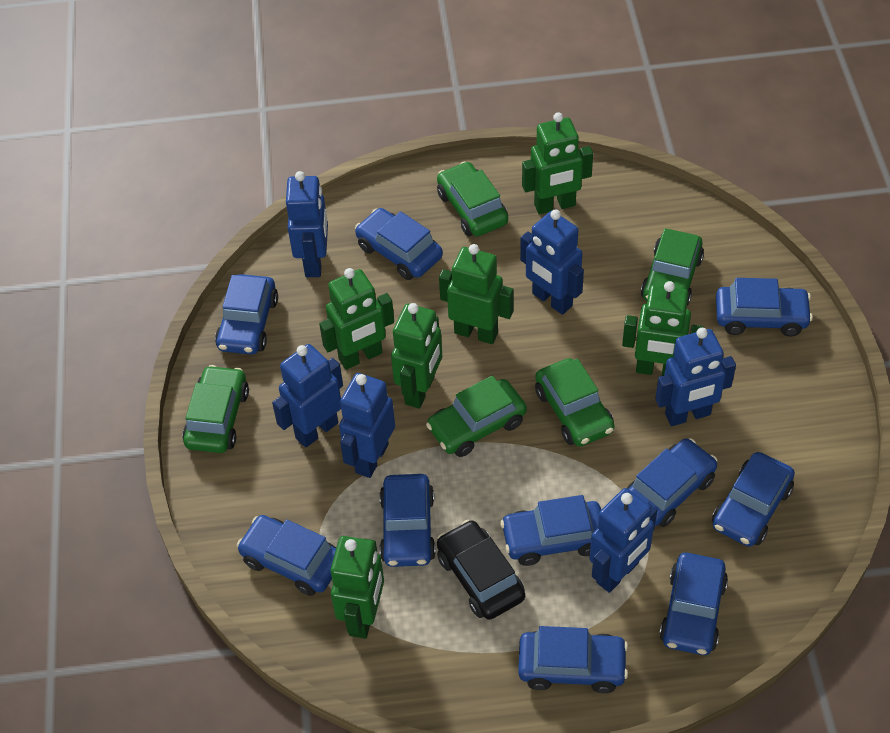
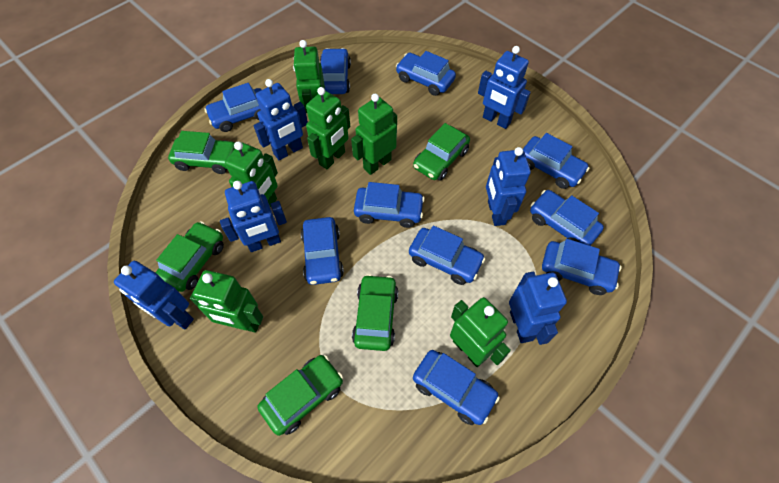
black car: 1 -> 0

